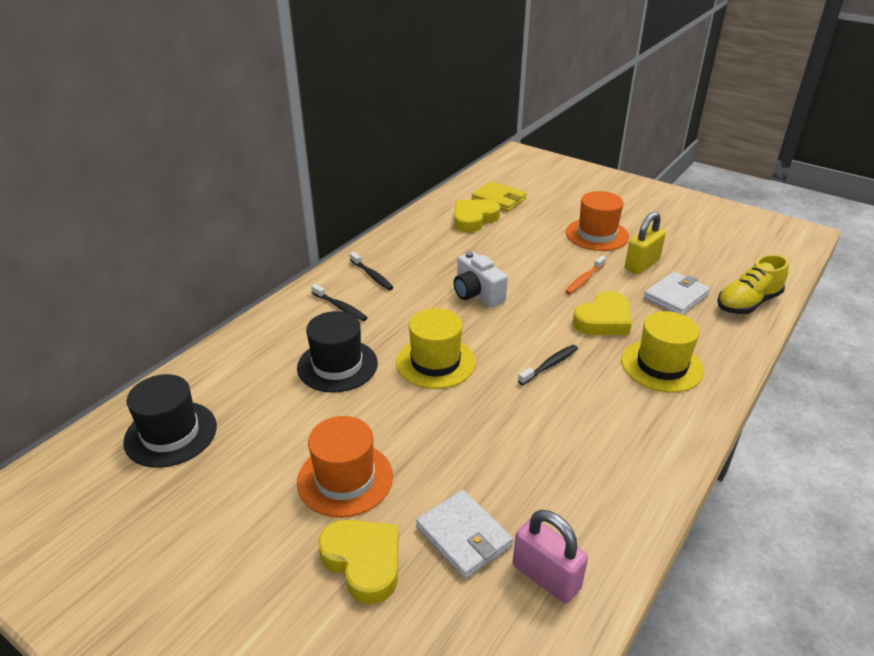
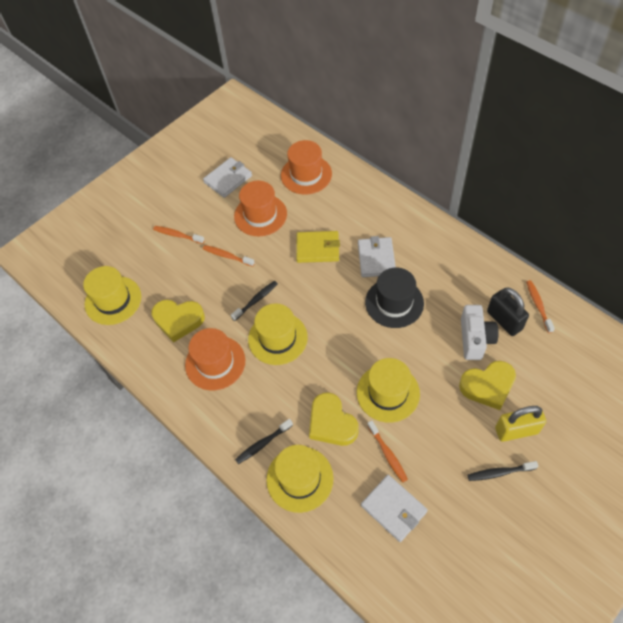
black hat: 2 -> 1
black padlock: 0 -> 1
orange hat: 2 -> 3
orange toothbrush: 1 -> 4
pink padlock: 1 -> 0
white wallet: 2 -> 3
yellow hat: 2 -> 4
yellow shoe: 1 -> 0

